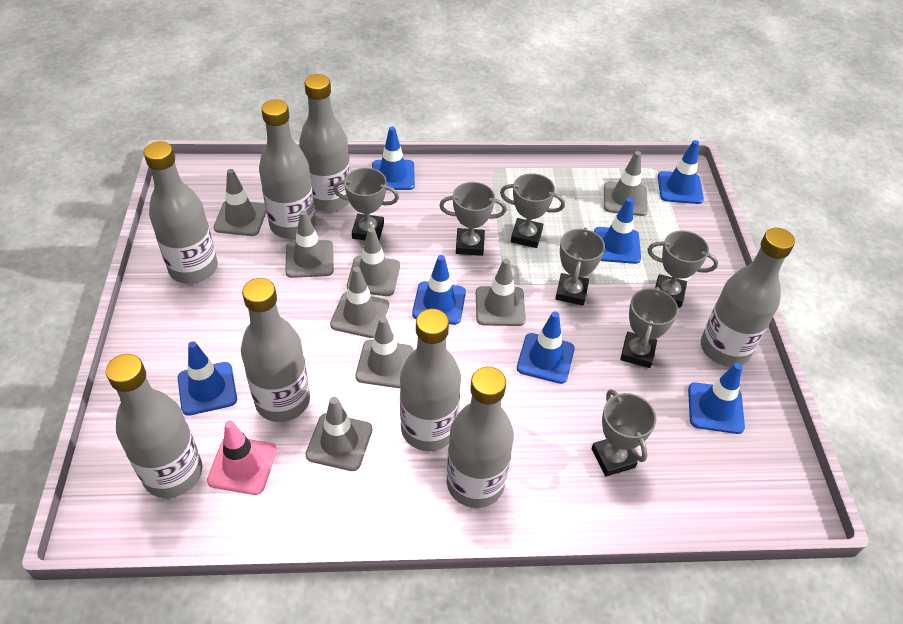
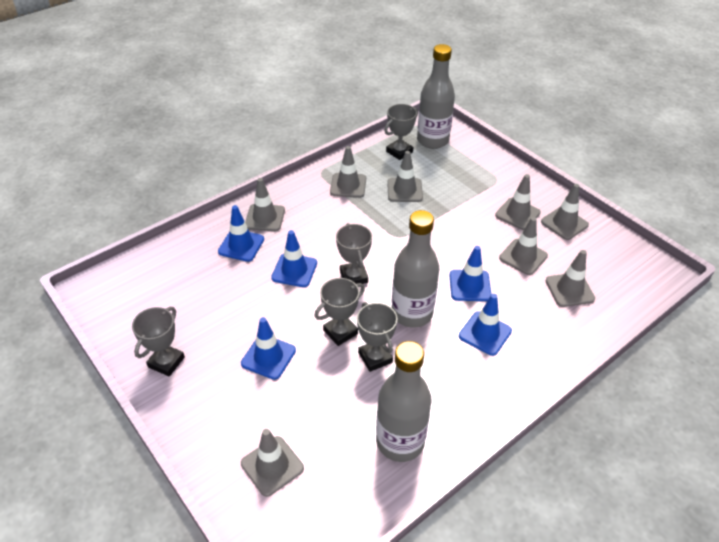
blue traffic cone: 7 -> 5
grey bottle: 8 -> 3
grey trophy: 7 -> 5
pink traffic cone: 1 -> 0

